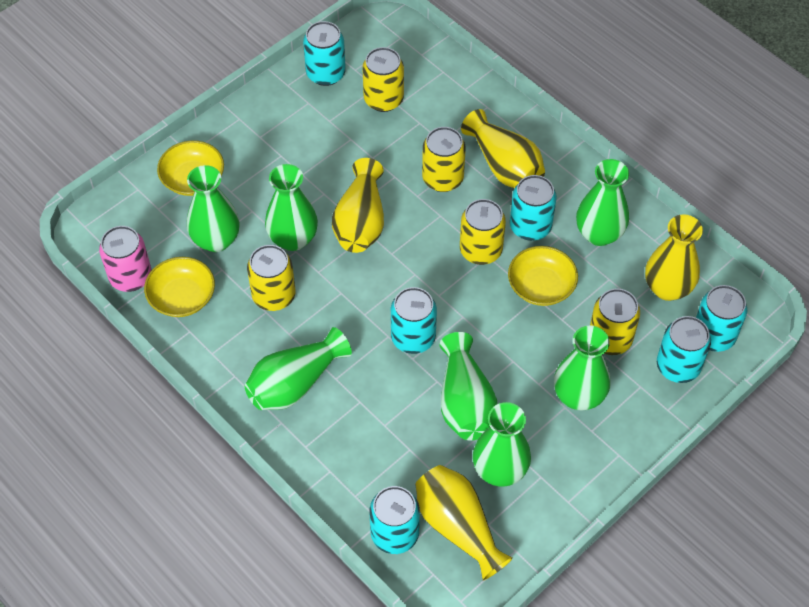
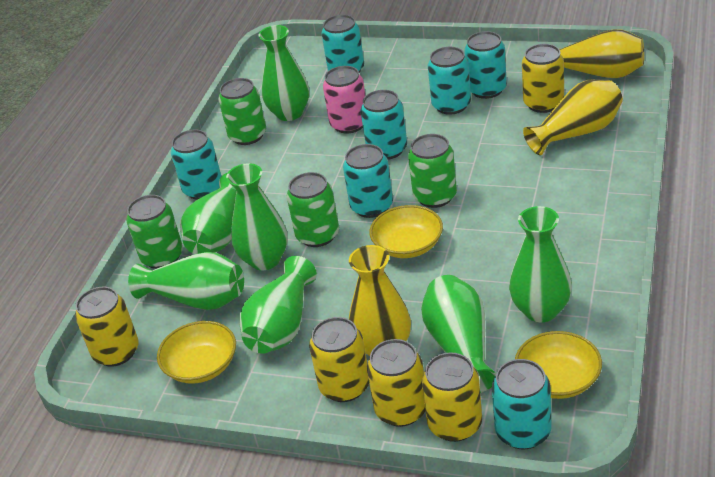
green can: 0 -> 4
turquoise can: 6 -> 7
yellow vase: 4 -> 3

